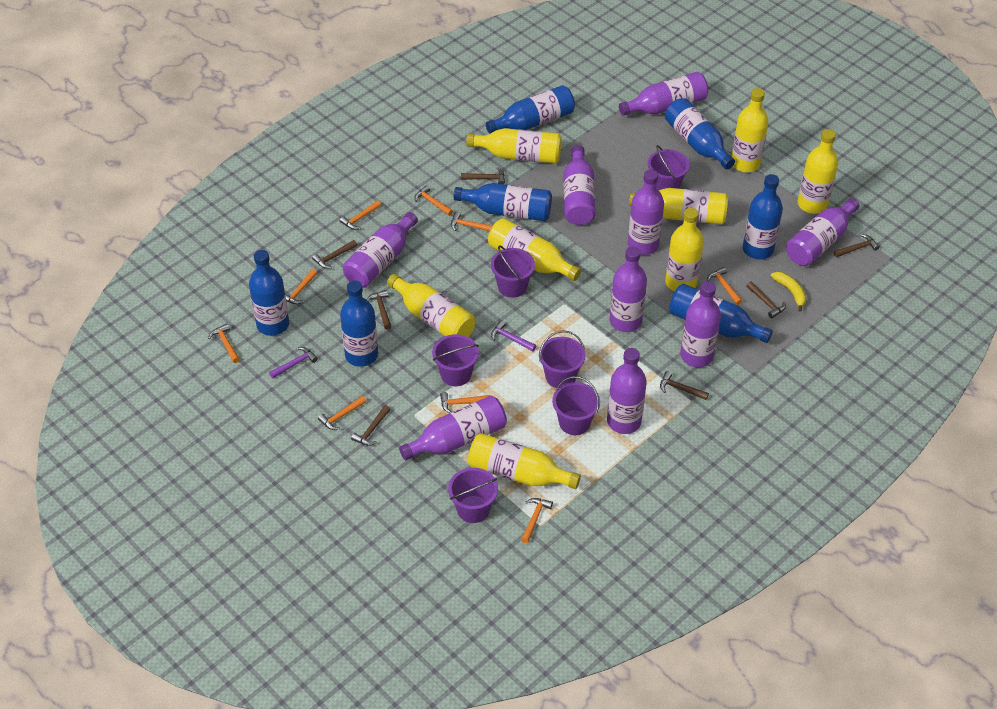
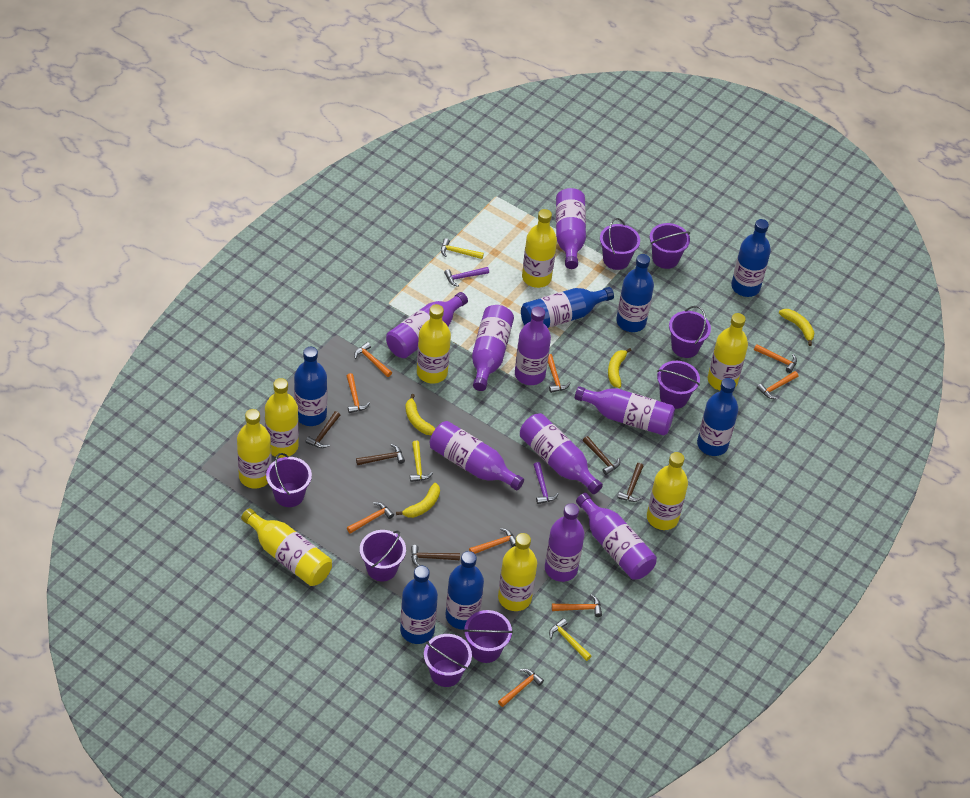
brown hammer: 7 -> 5
purple bucket: 6 -> 8
yellow banana: 1 -> 4
yellow hammer: 0 -> 3

